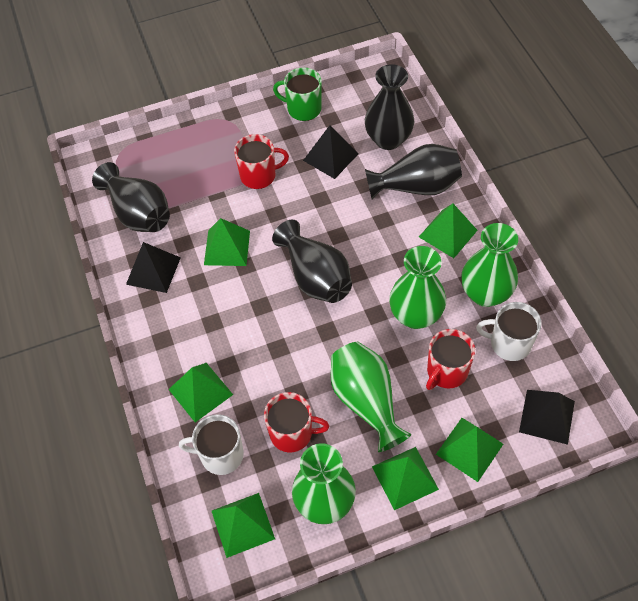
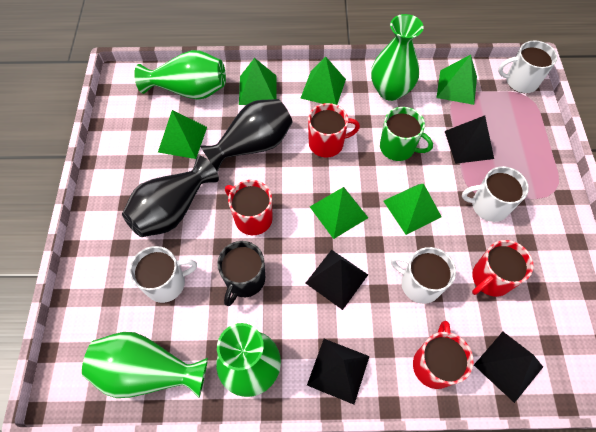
black mug: 0 -> 1
black pyramid: 3 -> 4
black vase: 4 -> 2
red mug: 3 -> 4
white mug: 2 -> 4

